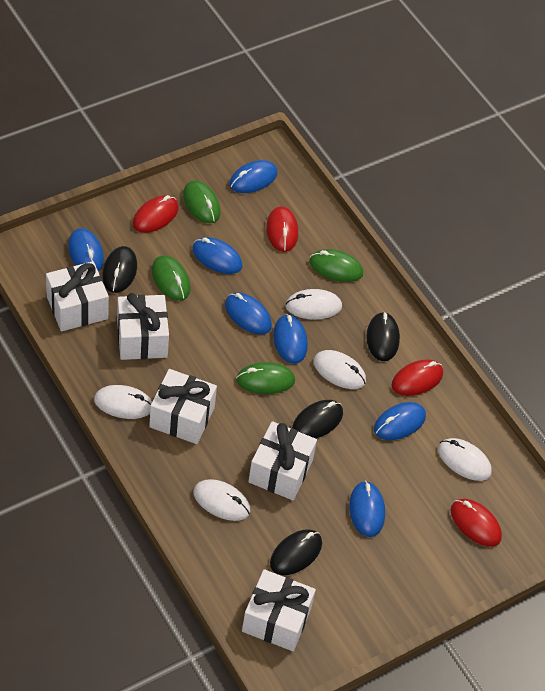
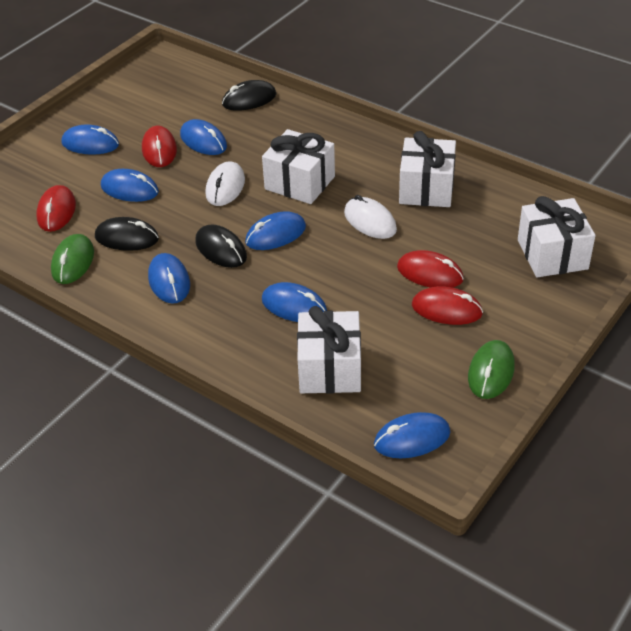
black mouse: 4 -> 3
green mouse: 4 -> 2
white gift: 5 -> 4
white mouse: 5 -> 2

